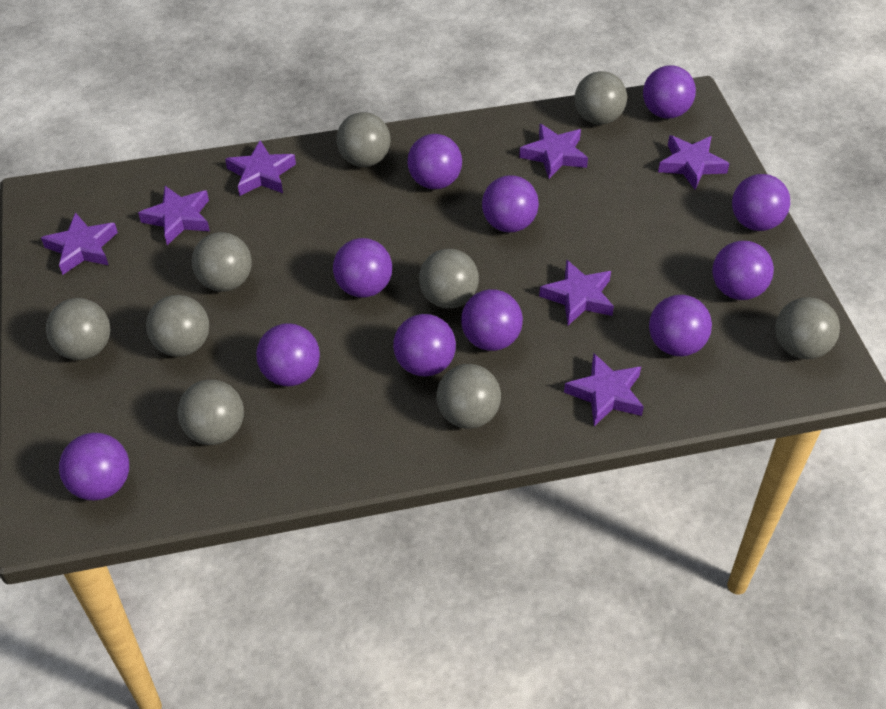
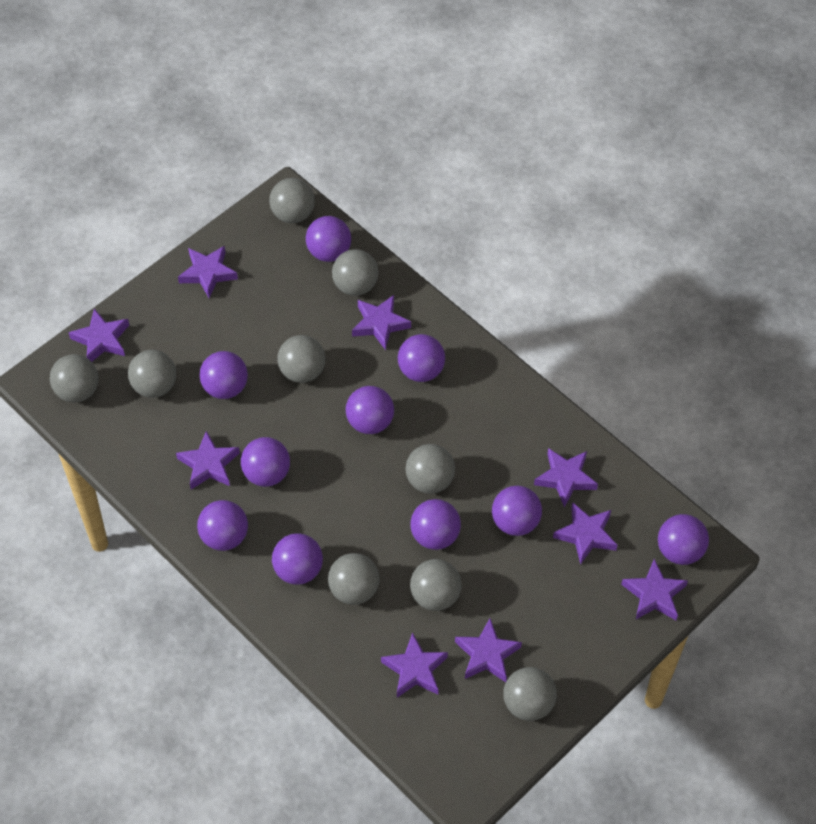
purple ball: 11 -> 10
purple star: 7 -> 9

